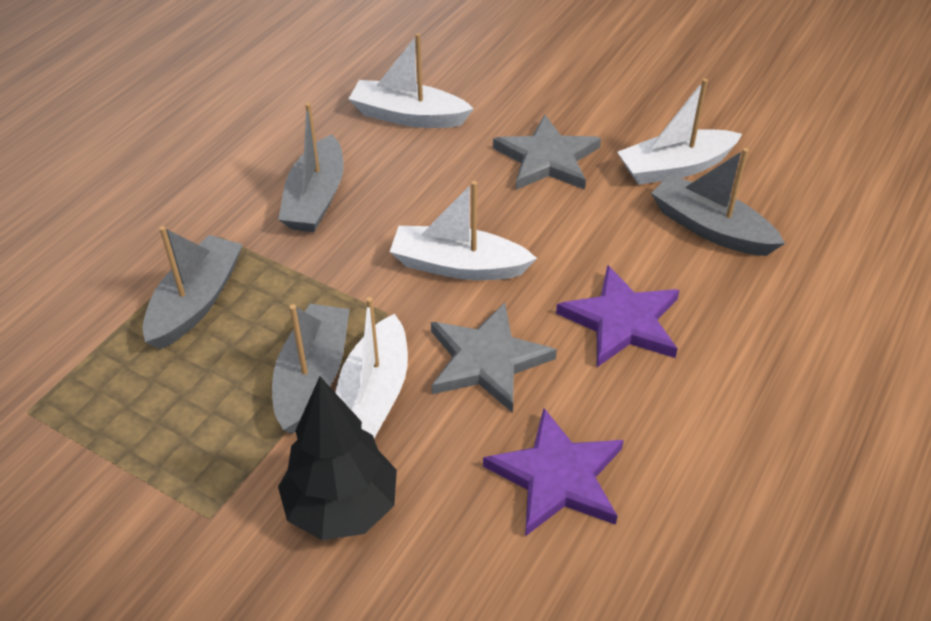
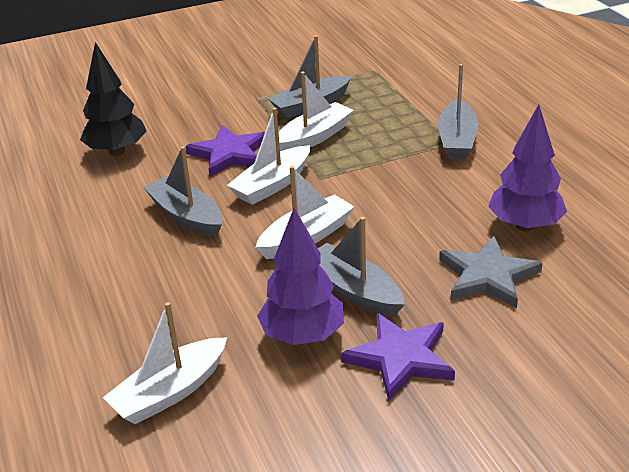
grey star: 2 -> 1
purple tree: 0 -> 2

